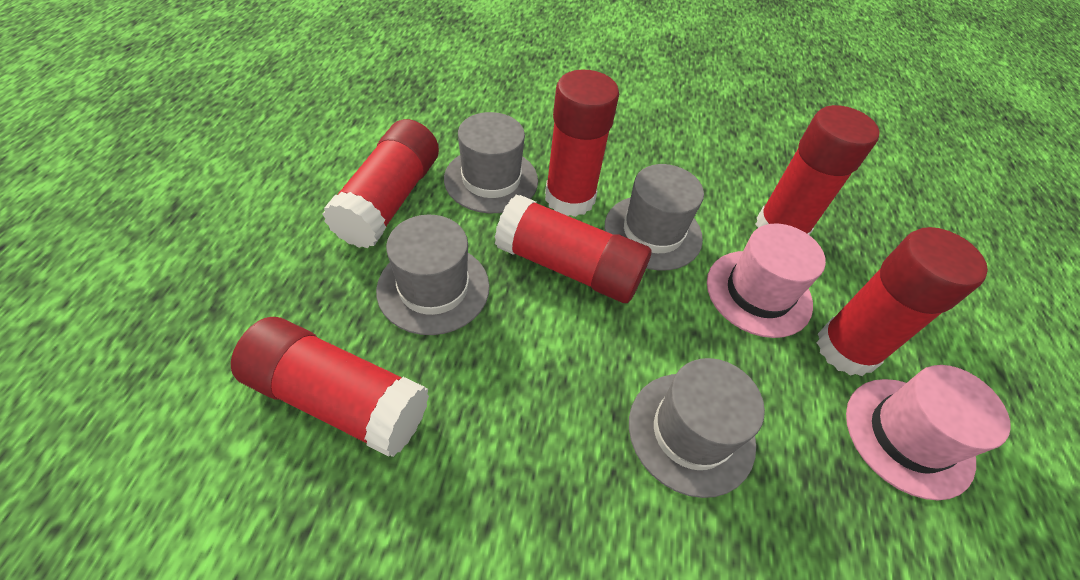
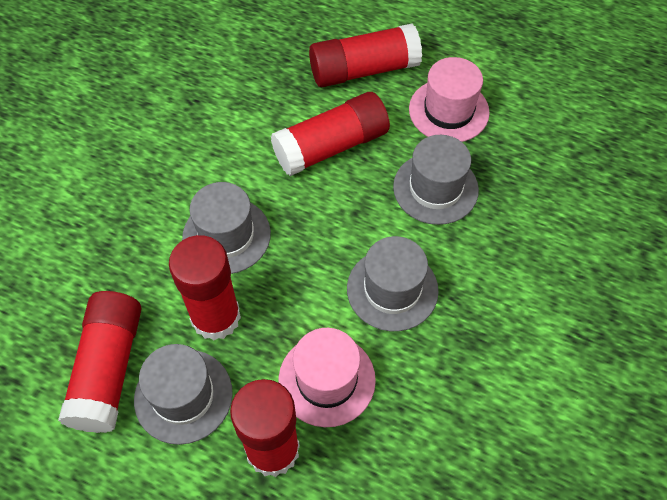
red glue stick: 6 -> 5

